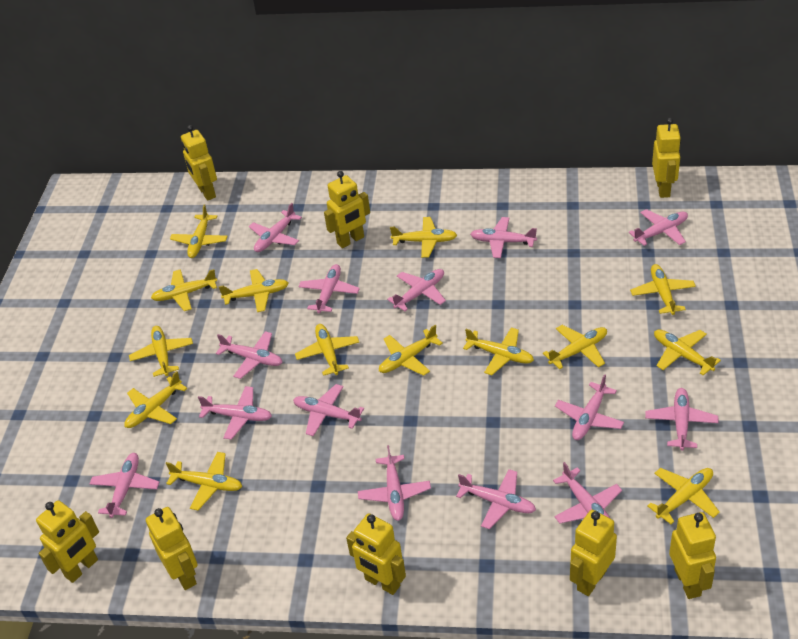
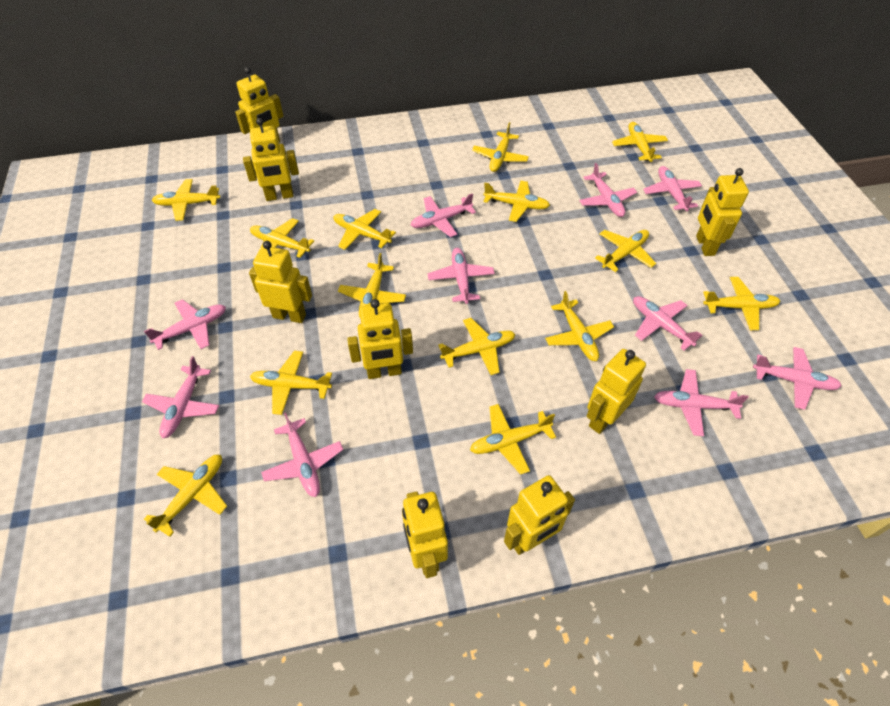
pink plane: 14 -> 10

